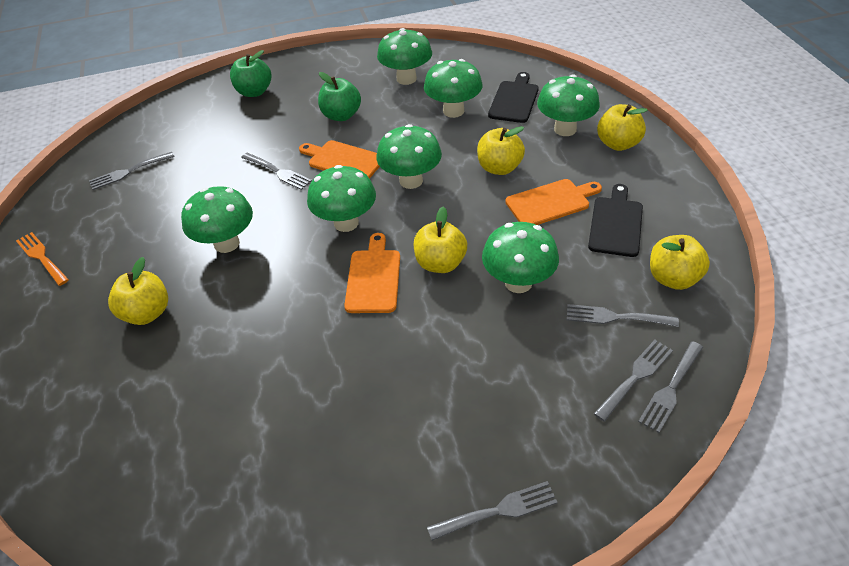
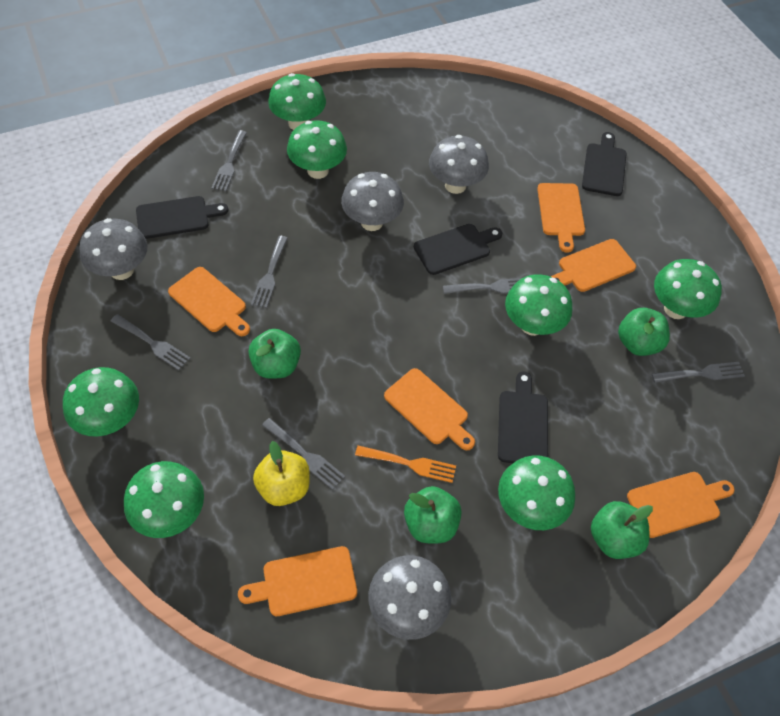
black cutting board: 2 -> 4
green apple: 2 -> 4
grey mushroom: 0 -> 4
orange cutting board: 3 -> 6
yellow apple: 5 -> 1

